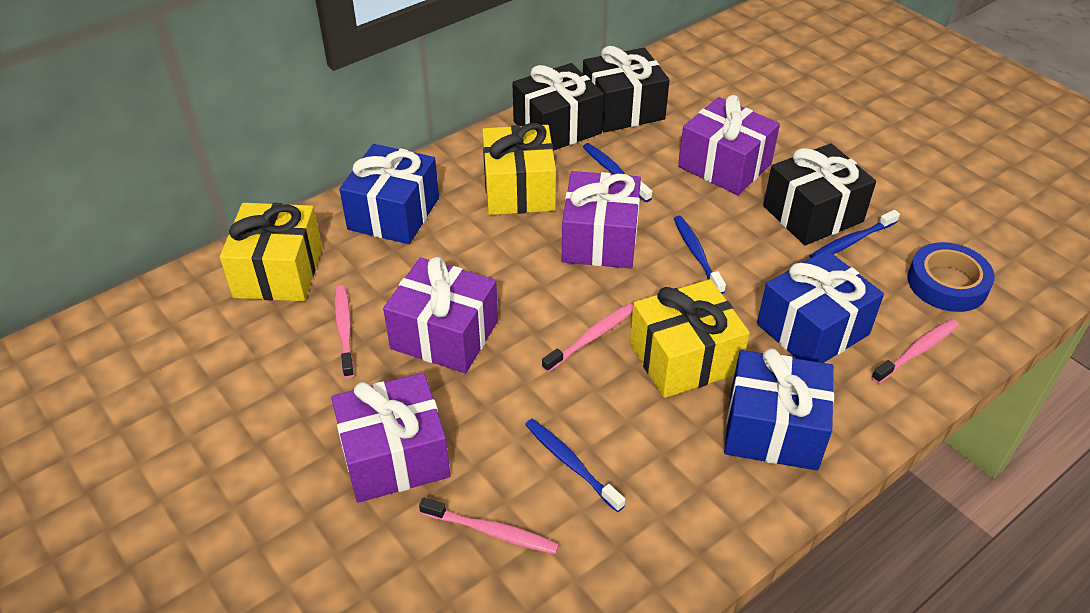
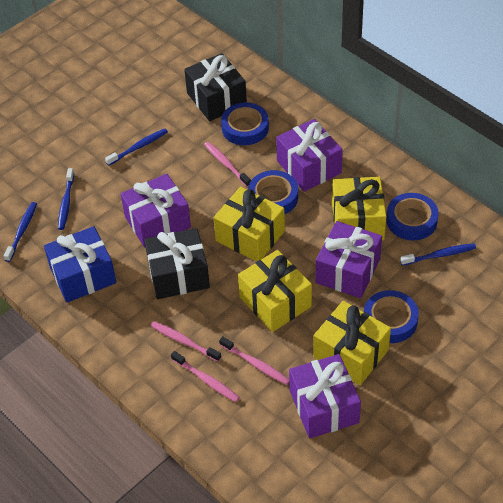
black gift: 3 -> 2
blue gift: 3 -> 1
blue tape: 1 -> 4
yellow gift: 3 -> 4

